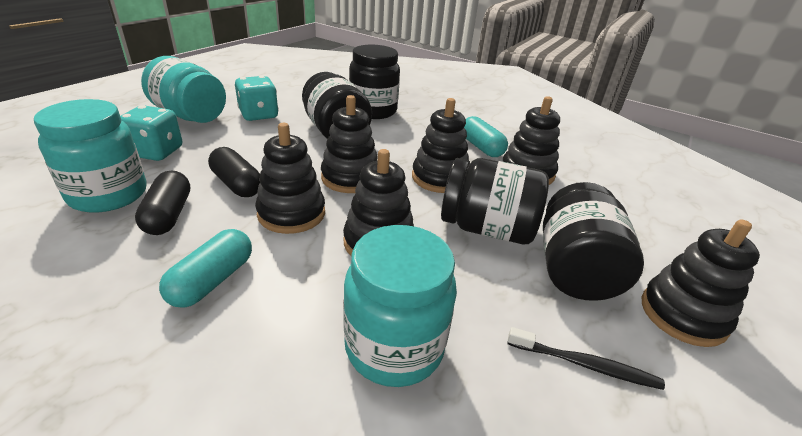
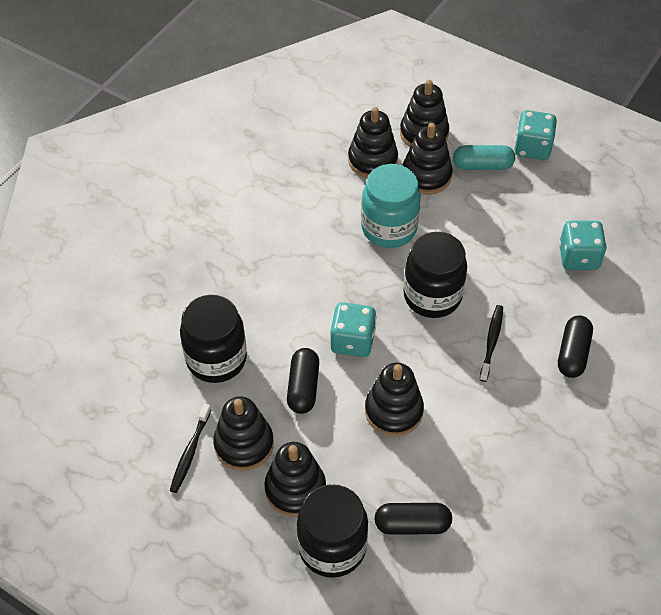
black capsule: 2 -> 3
black jar: 4 -> 3
black toothbrush: 1 -> 2
turquoise capsule: 2 -> 1
turquoise dice: 2 -> 3
turquoise jar: 3 -> 1

